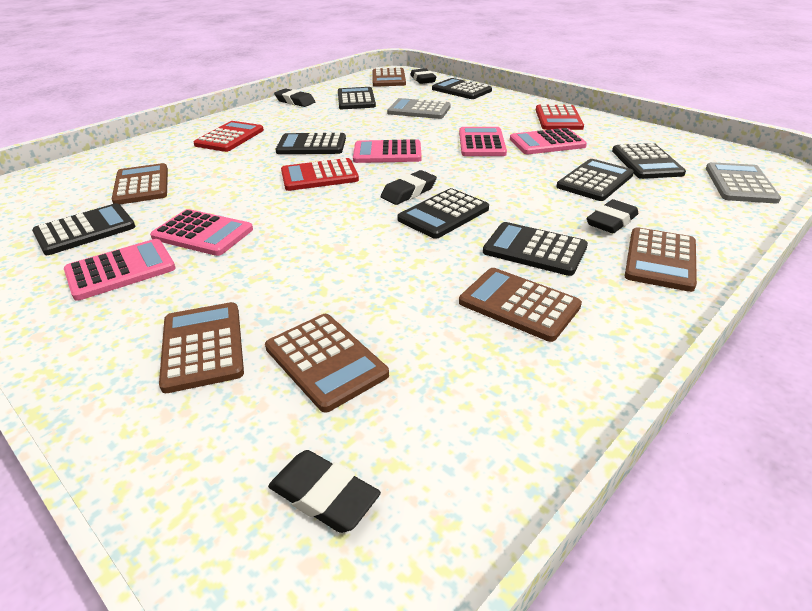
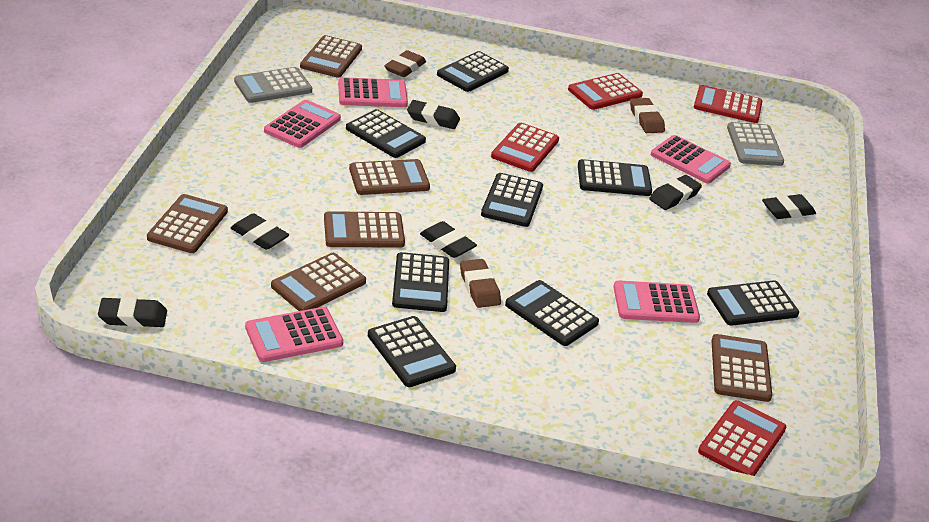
black eraser: 5 -> 6
brown eraser: 0 -> 3
red calculator: 3 -> 4

